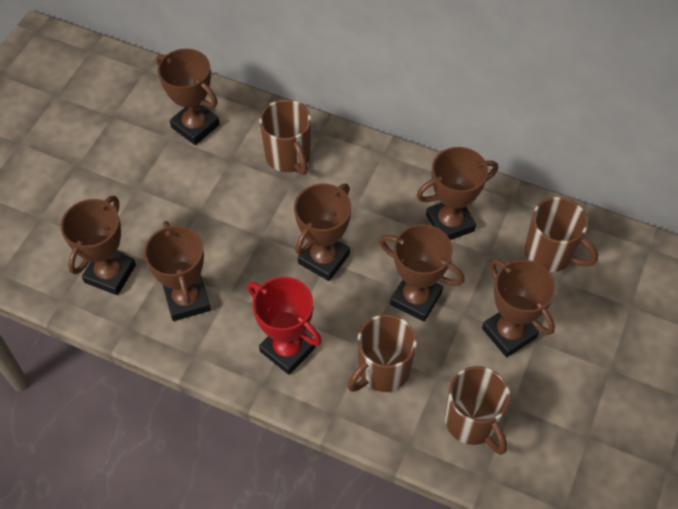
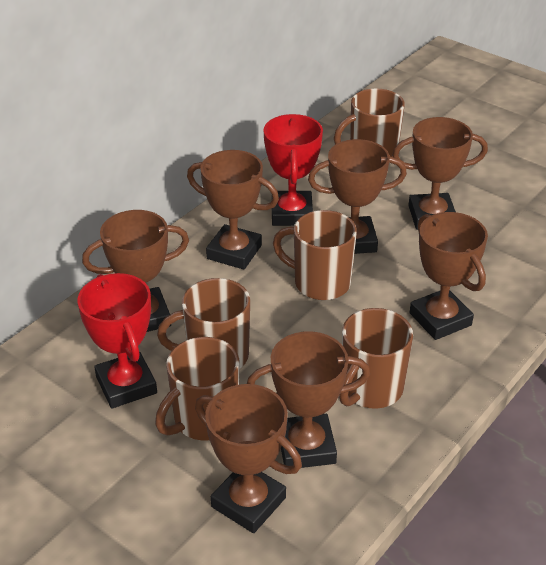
brown mug: 4 -> 5
red trophy: 1 -> 2

